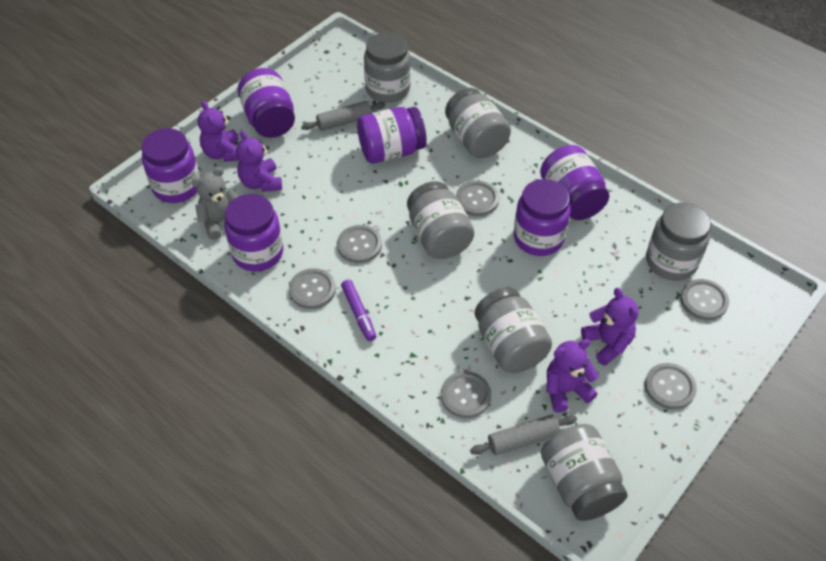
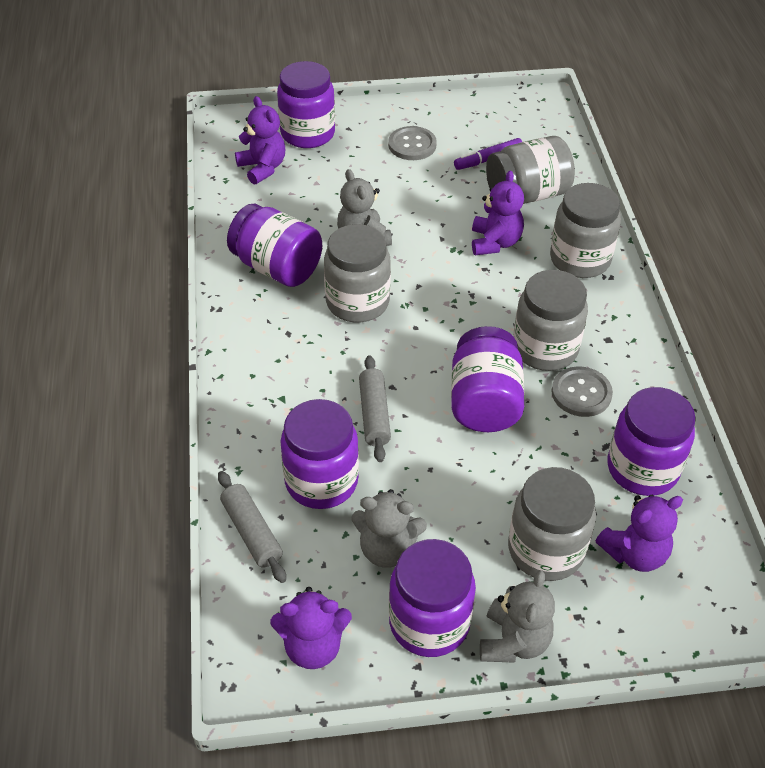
grey button: 6 -> 2
grey jar: 6 -> 5
grey teddy bear: 1 -> 3

